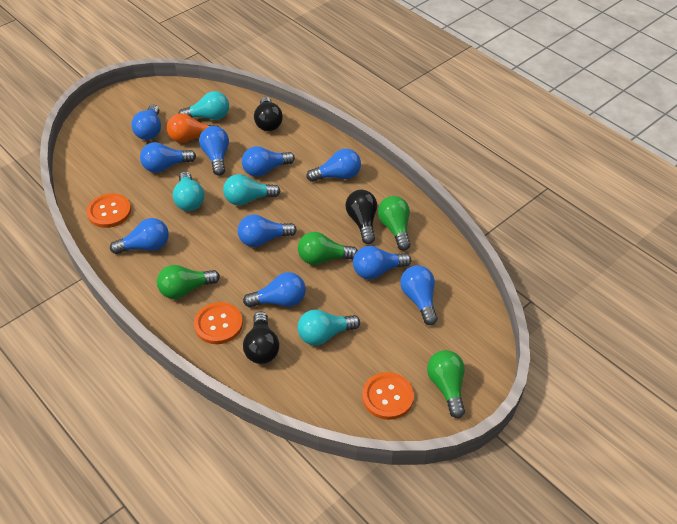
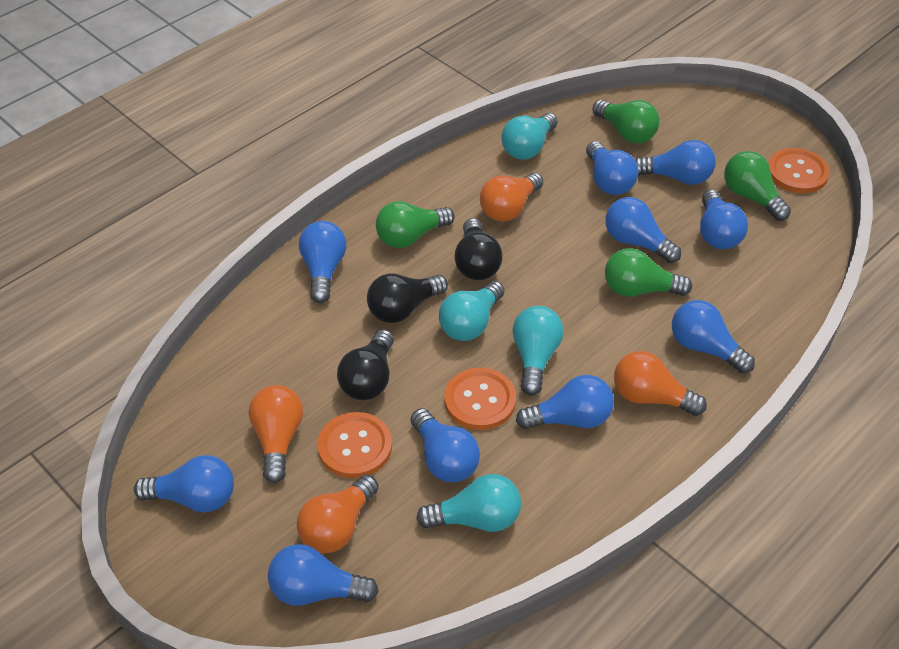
orange light bulb: 1 -> 4

